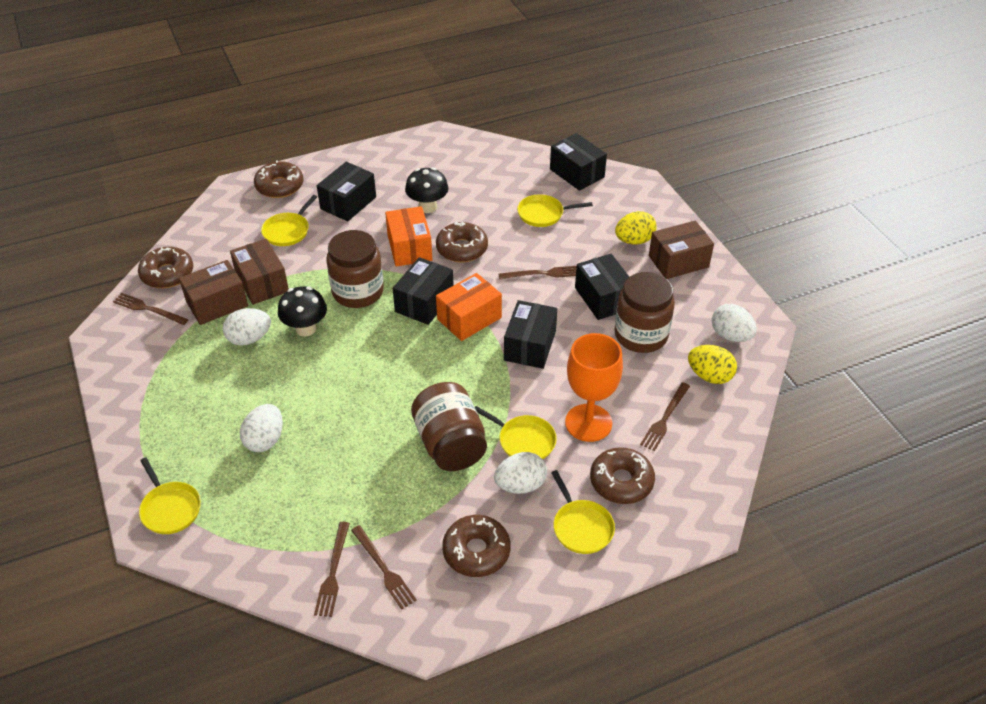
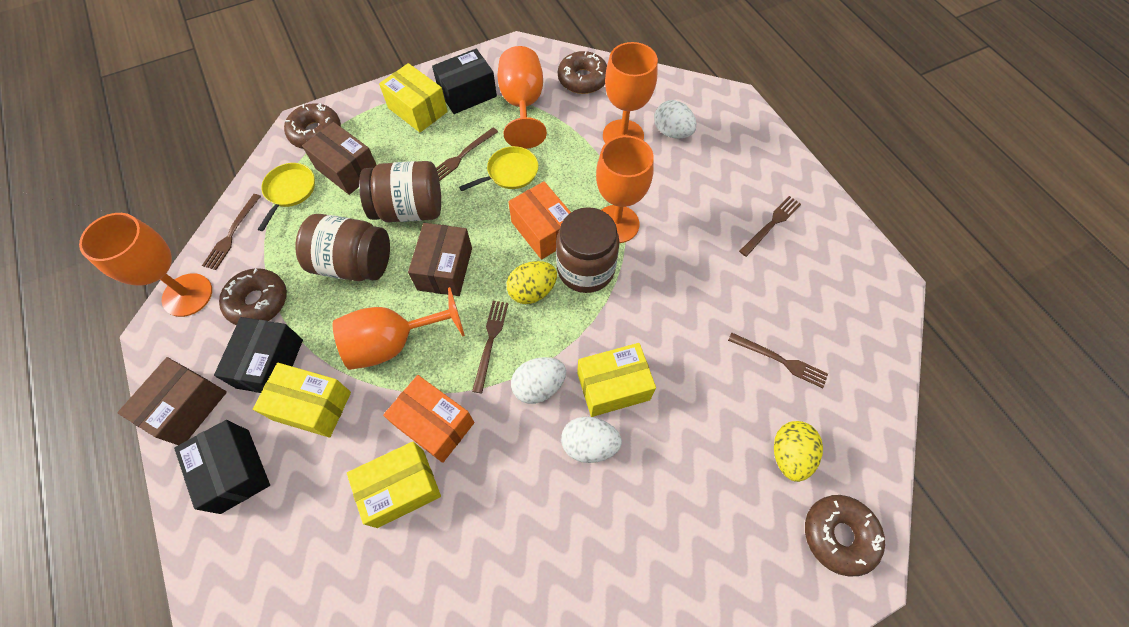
black box: 5 -> 3
black mushroom: 2 -> 0
brown donut: 5 -> 4
orange goblet: 1 -> 5
white egg: 4 -> 3
yellow box: 0 -> 4
yellow pan: 5 -> 2

